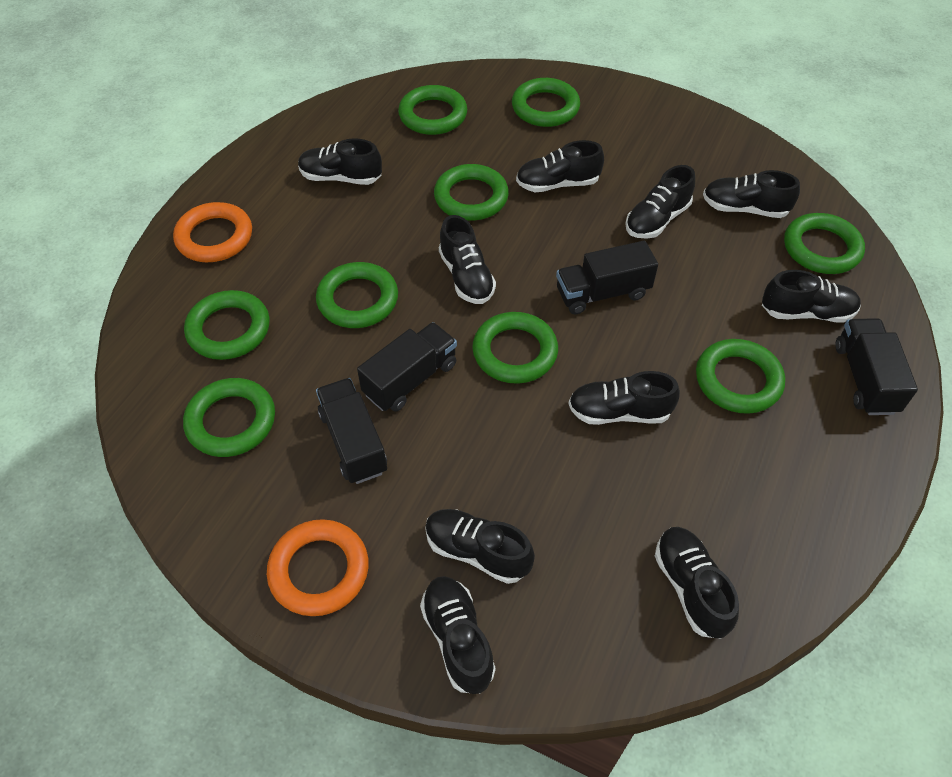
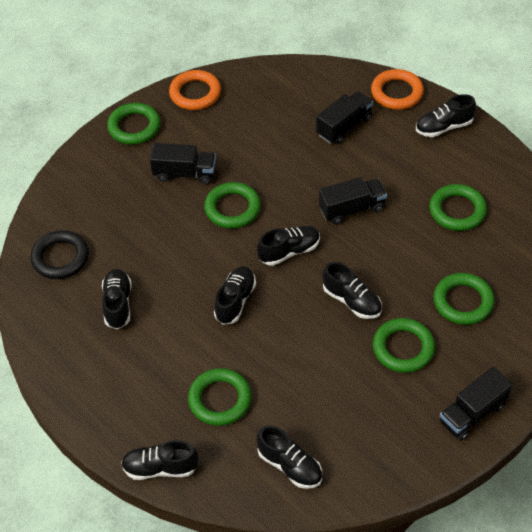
black ring: 0 -> 1
black shoe: 10 -> 7
green ring: 9 -> 6

